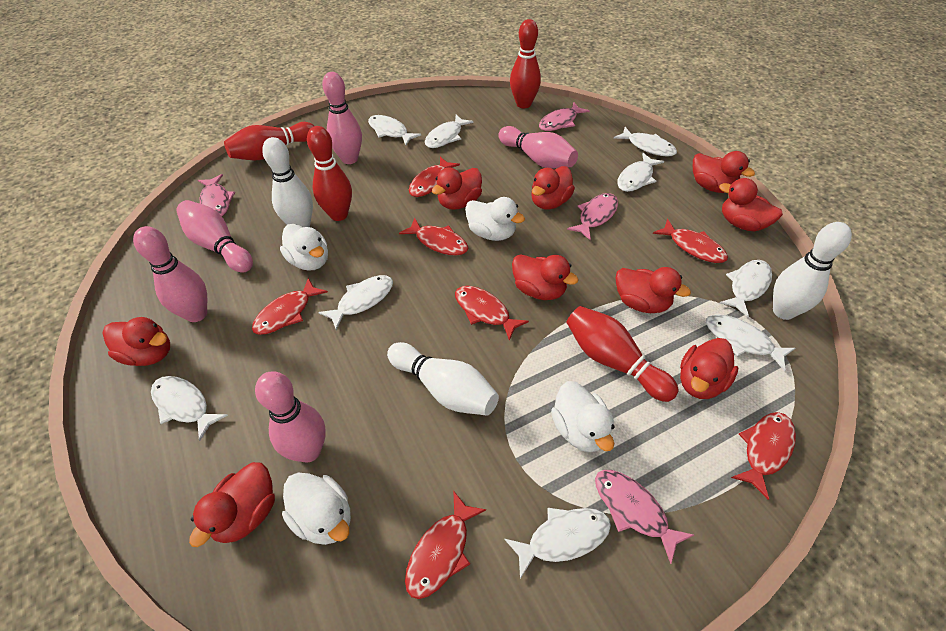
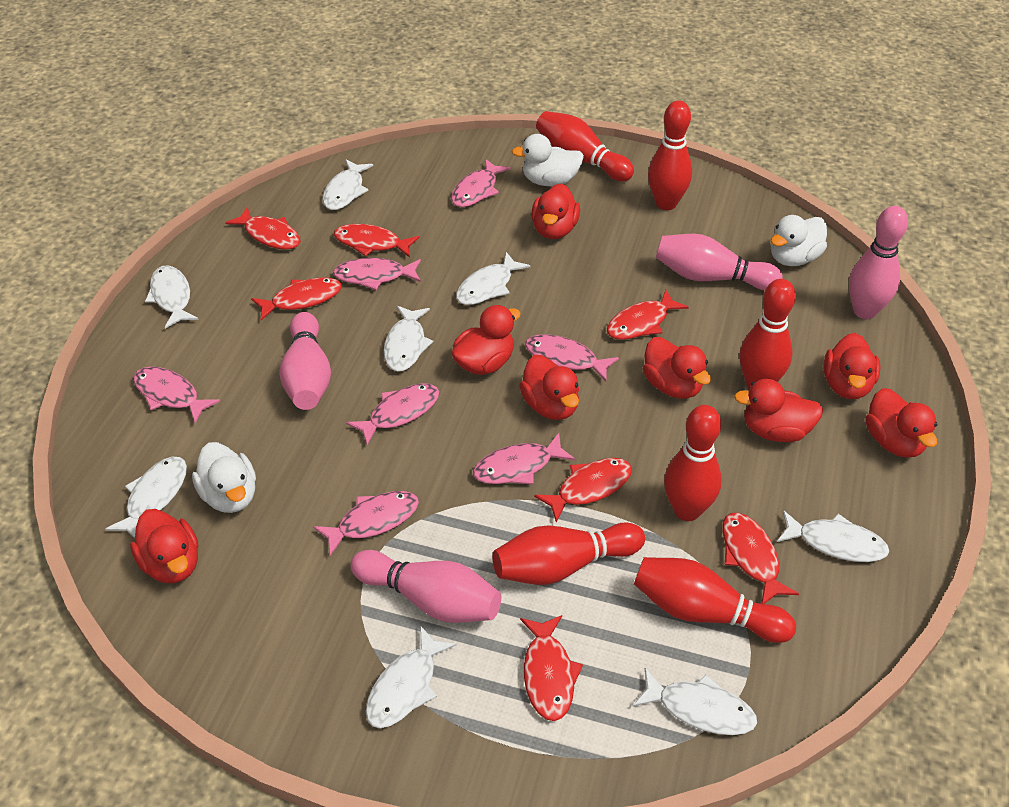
pink bowling pin: 5 -> 4
pink fish: 4 -> 7
red bowling pin: 4 -> 6
red duck: 9 -> 8
white bowling pin: 3 -> 0
white duck: 4 -> 3
white fish: 9 -> 8

